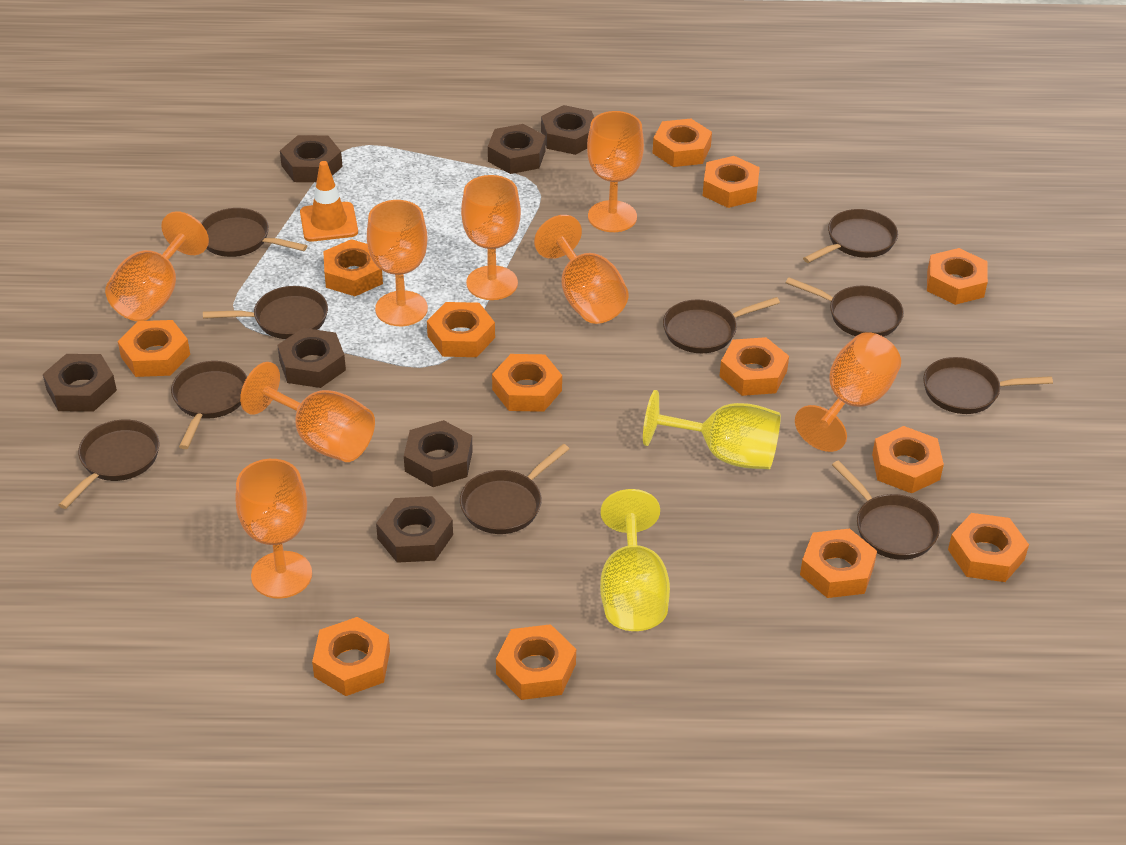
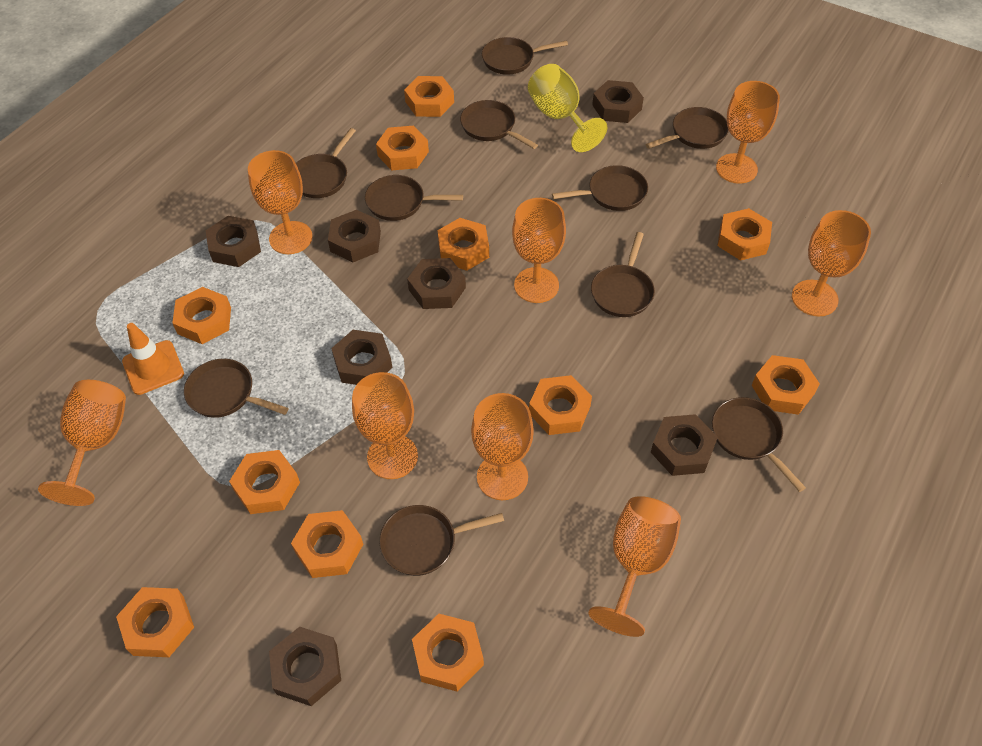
orange nut: 13 -> 11
yellow goblet: 2 -> 1

